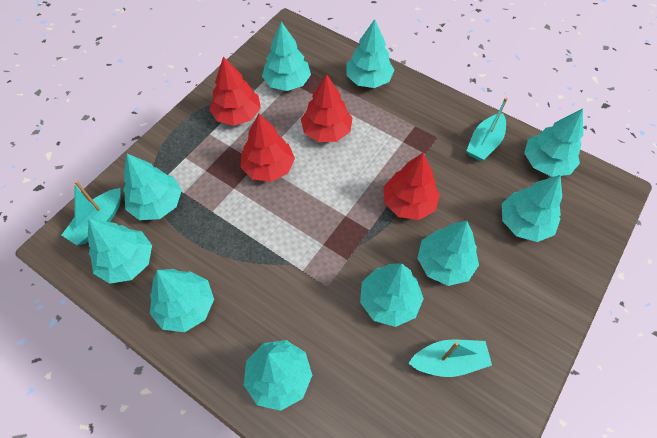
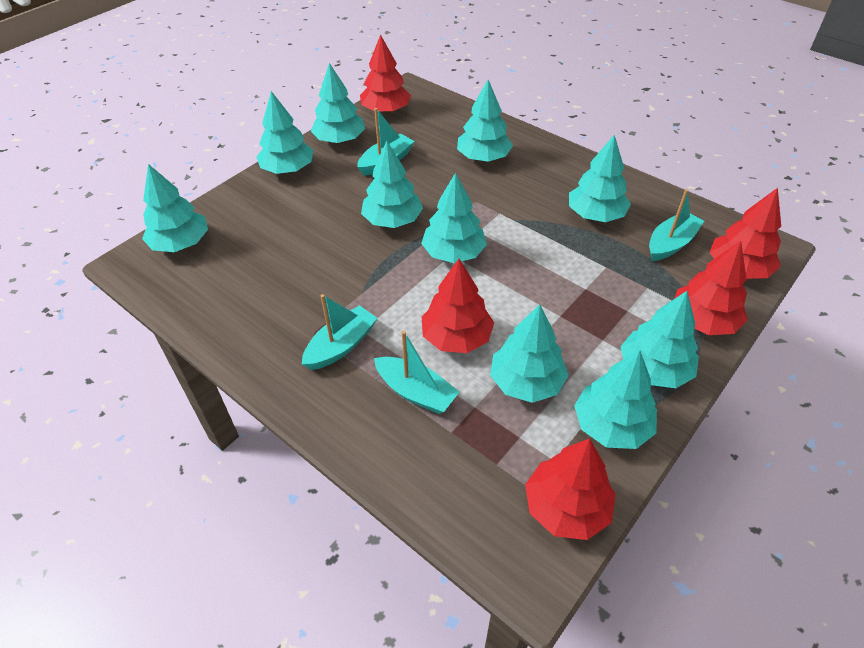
red tree: 4 -> 5
turquoise boat: 3 -> 4

